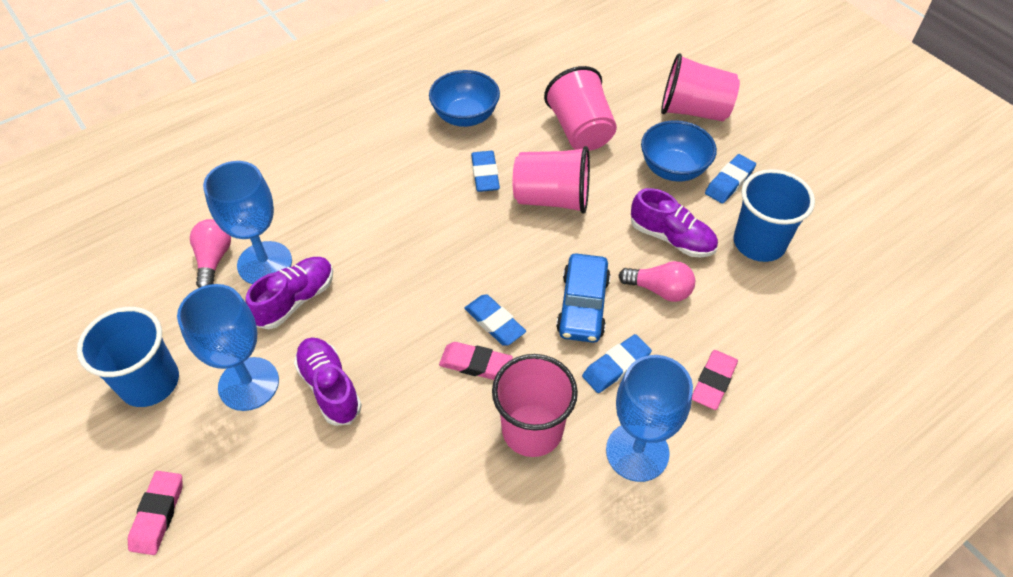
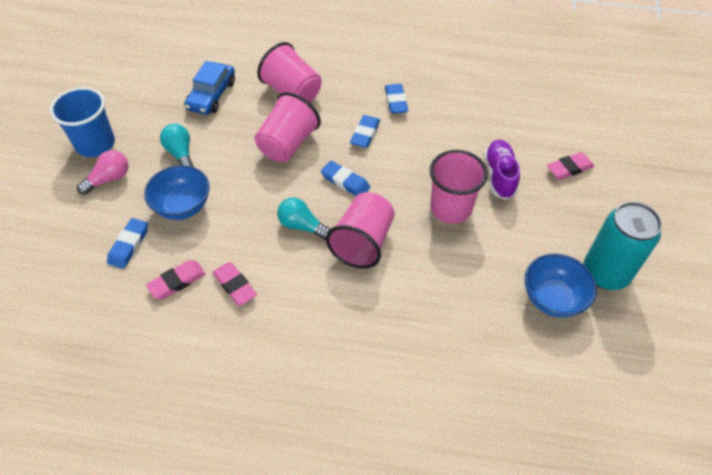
blue cup: 2 -> 1
blue goblet: 3 -> 0
pink light bulb: 2 -> 1
purple shoe: 3 -> 1
turquoise can: 0 -> 1
turquoise light bulb: 0 -> 2

